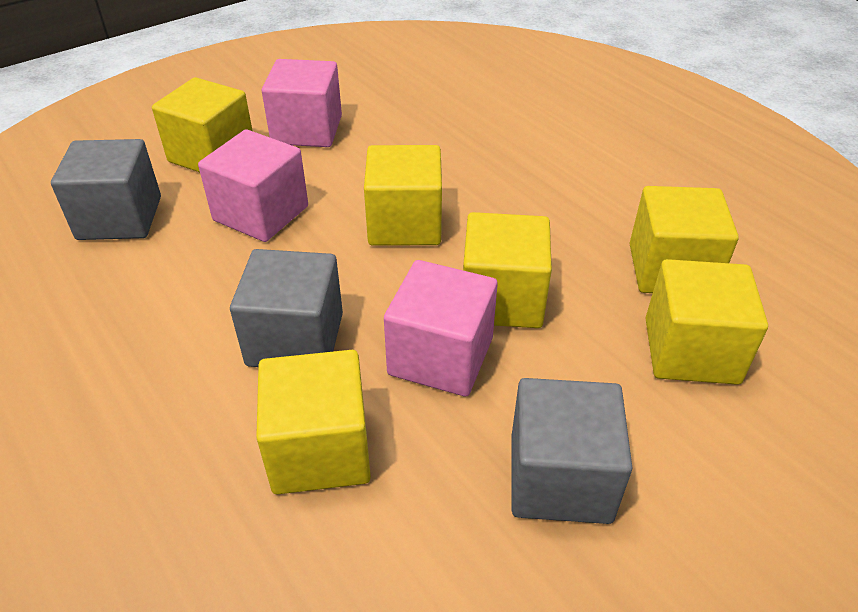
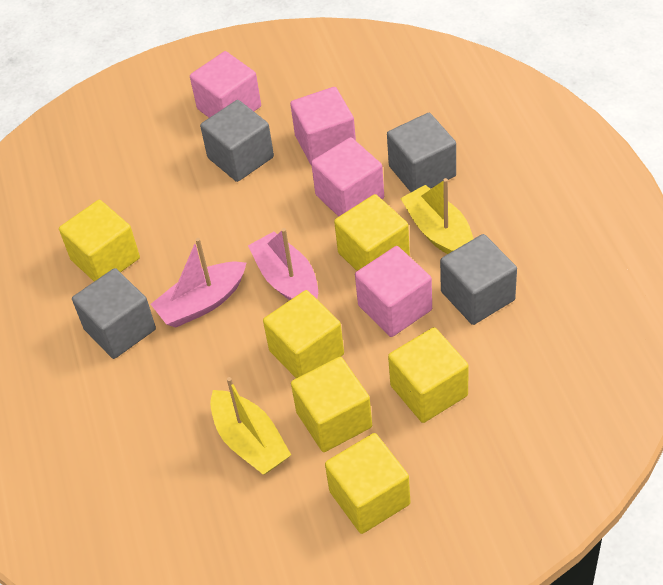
grey cube: 3 -> 4
pink boat: 0 -> 2
pink cube: 3 -> 4
yellow boat: 0 -> 2

